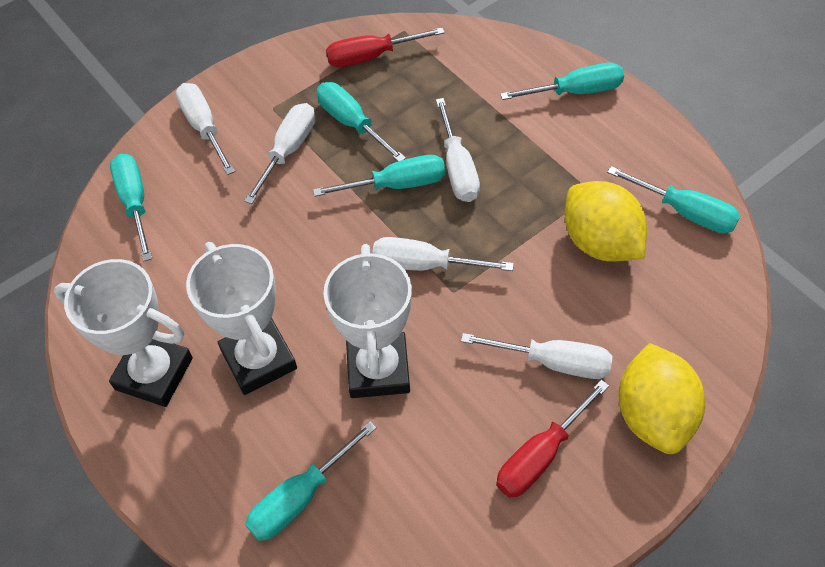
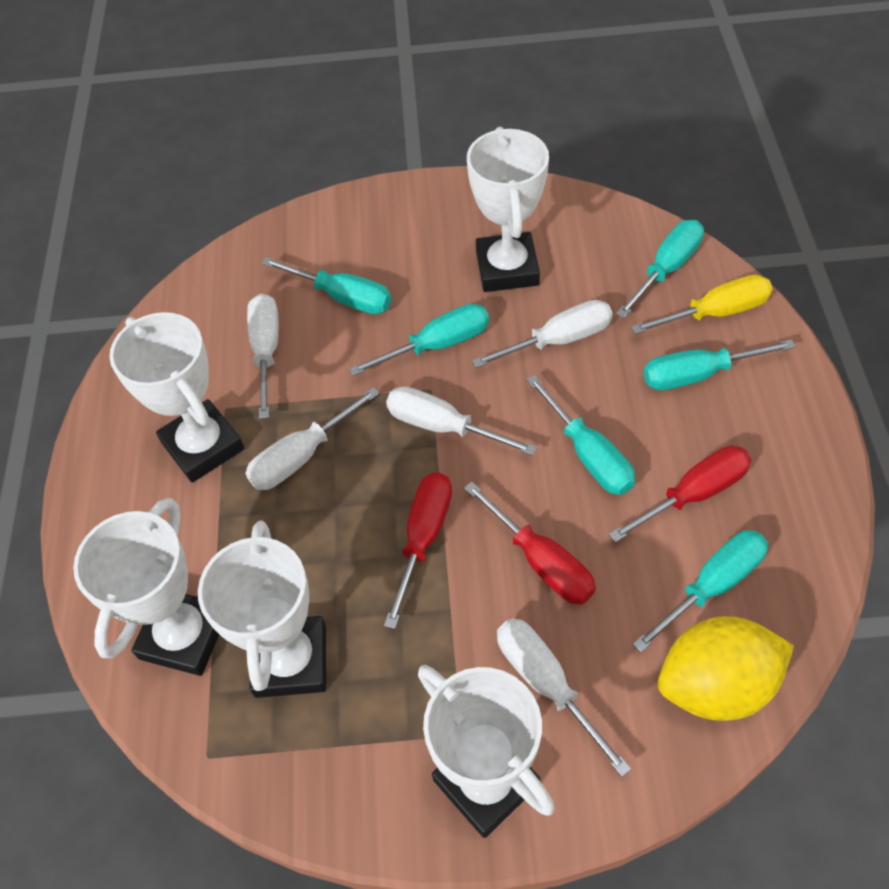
red screwdriver: 2 -> 3
white trophy: 3 -> 5
yellow lemon: 2 -> 1
yellow screwdriver: 0 -> 1

